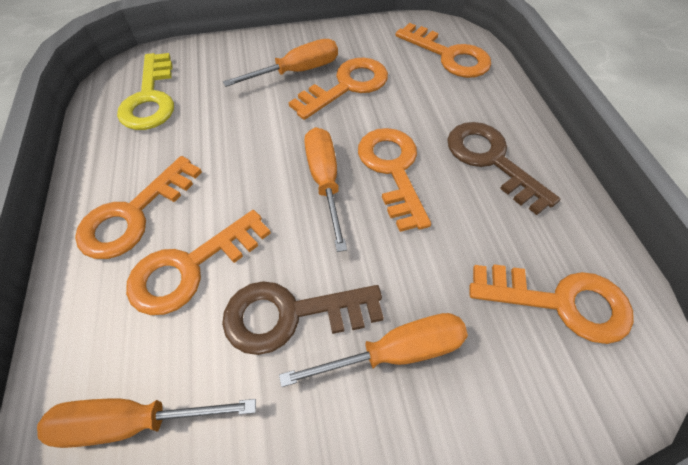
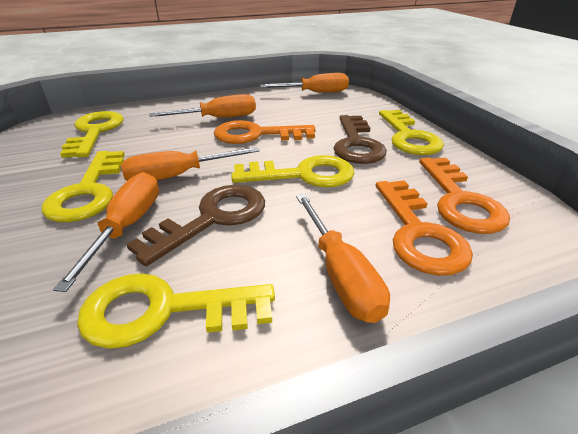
orange key: 6 -> 3
orange screwdriver: 4 -> 5
yellow key: 1 -> 5

